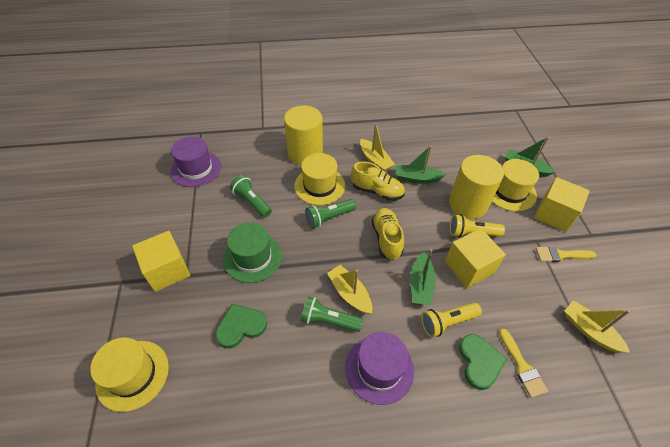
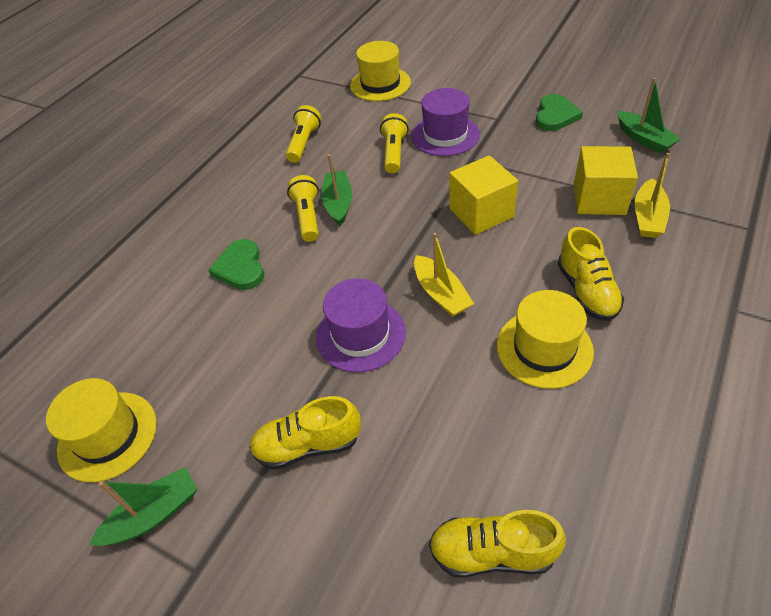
green flashlight: 3 -> 0
green hat: 1 -> 0
yellow boat: 3 -> 2
yellow brush: 2 -> 0
yellow cube: 3 -> 2
yellow cylinder: 2 -> 0
yellow flashlight: 2 -> 3
yellow shoe: 2 -> 3

